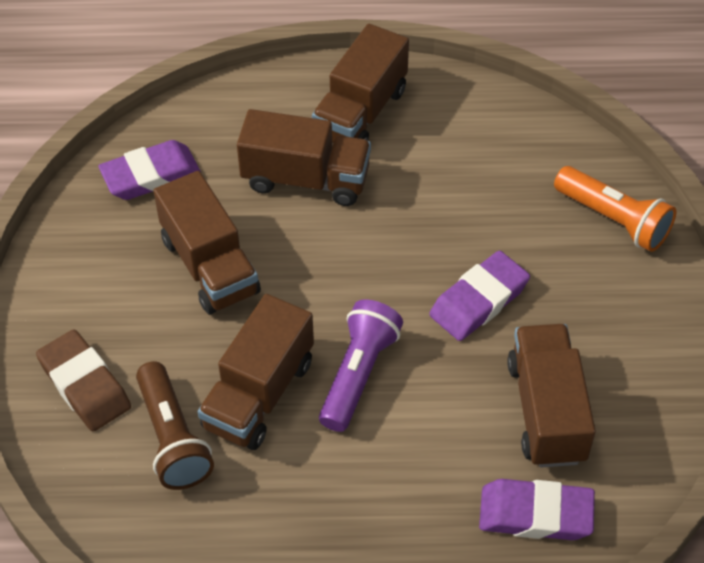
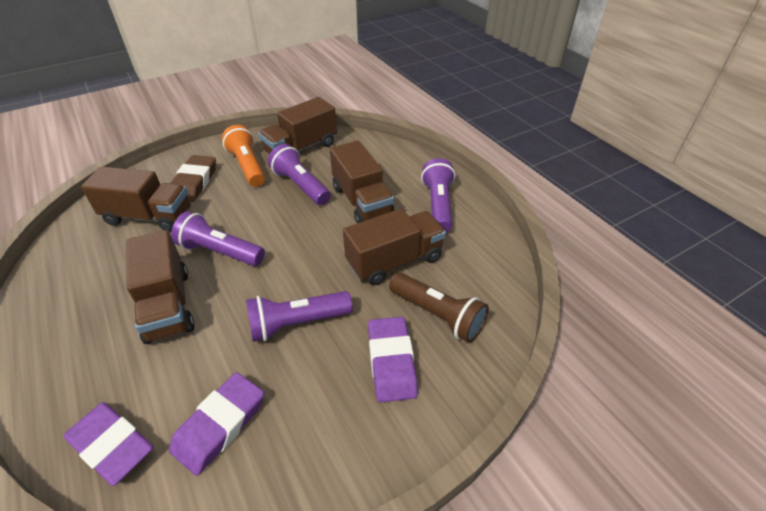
purple flashlight: 1 -> 4

